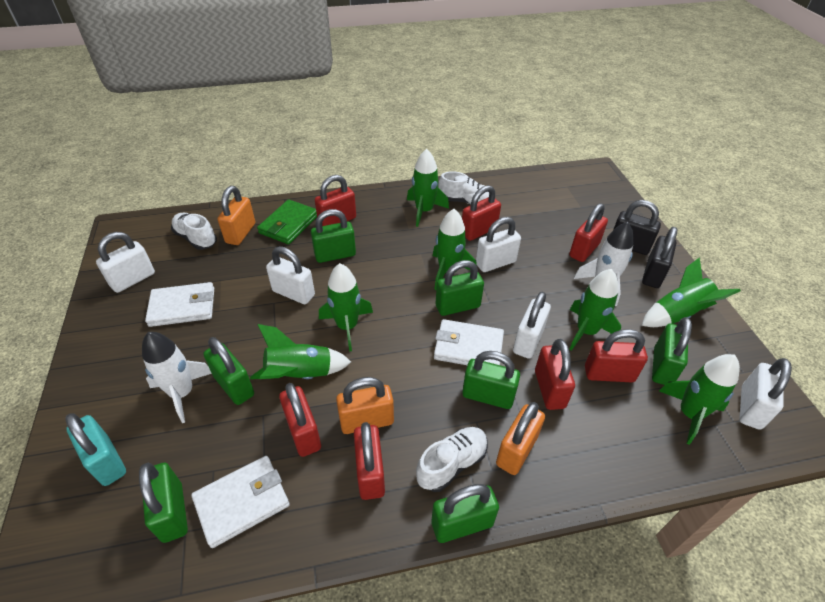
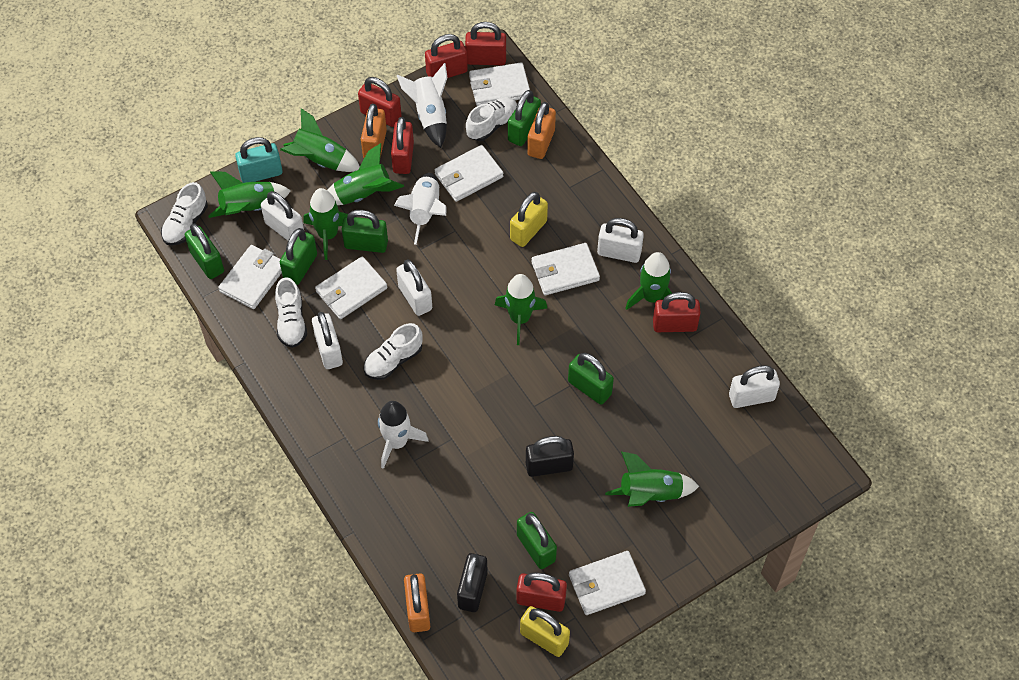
green padlock: 7 -> 6
green wallet: 1 -> 0
red padlock: 7 -> 6
white rocket: 2 -> 3
white shoe: 3 -> 4
white wallet: 3 -> 6
yellow padlock: 0 -> 2

